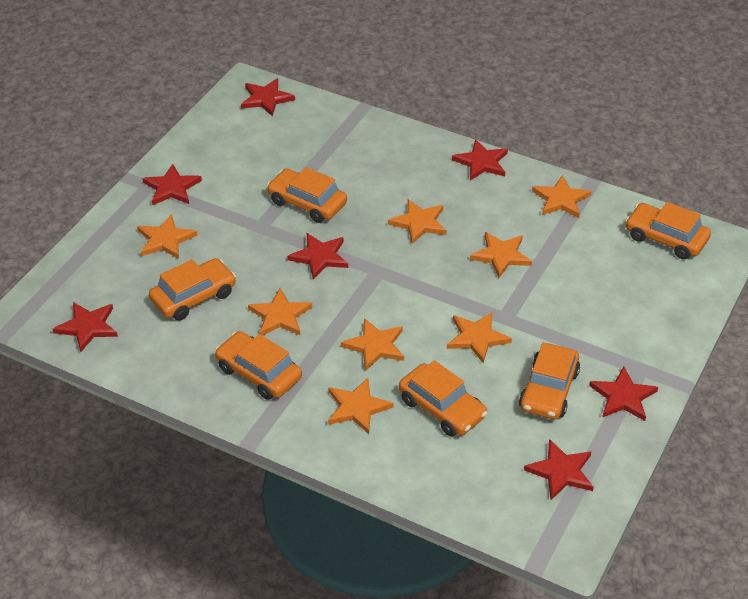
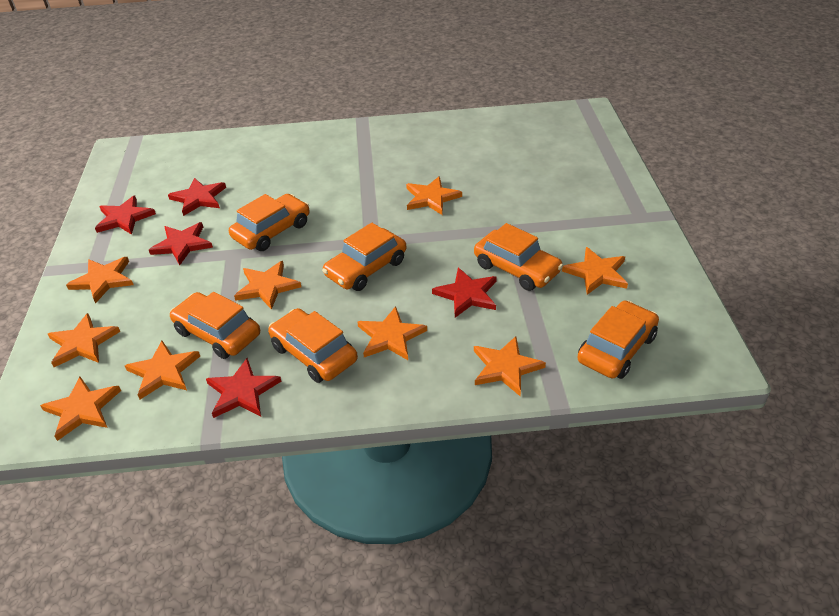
orange star: 8 -> 9
red star: 7 -> 5

